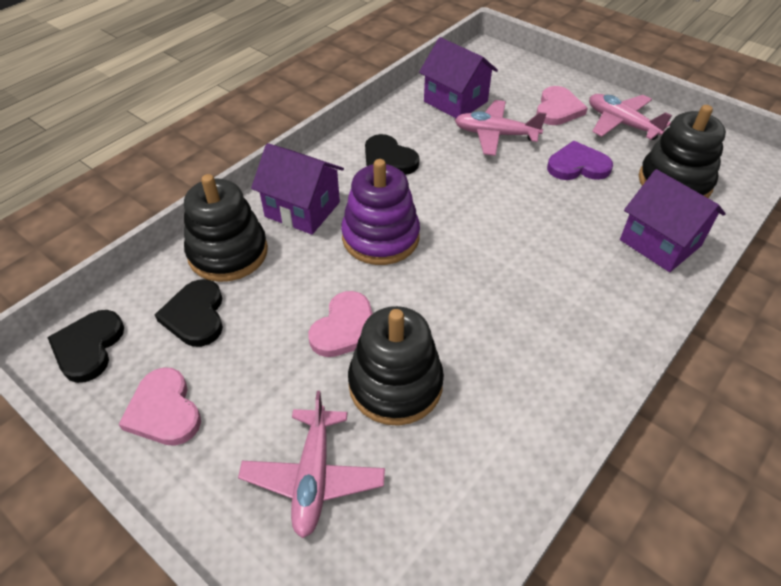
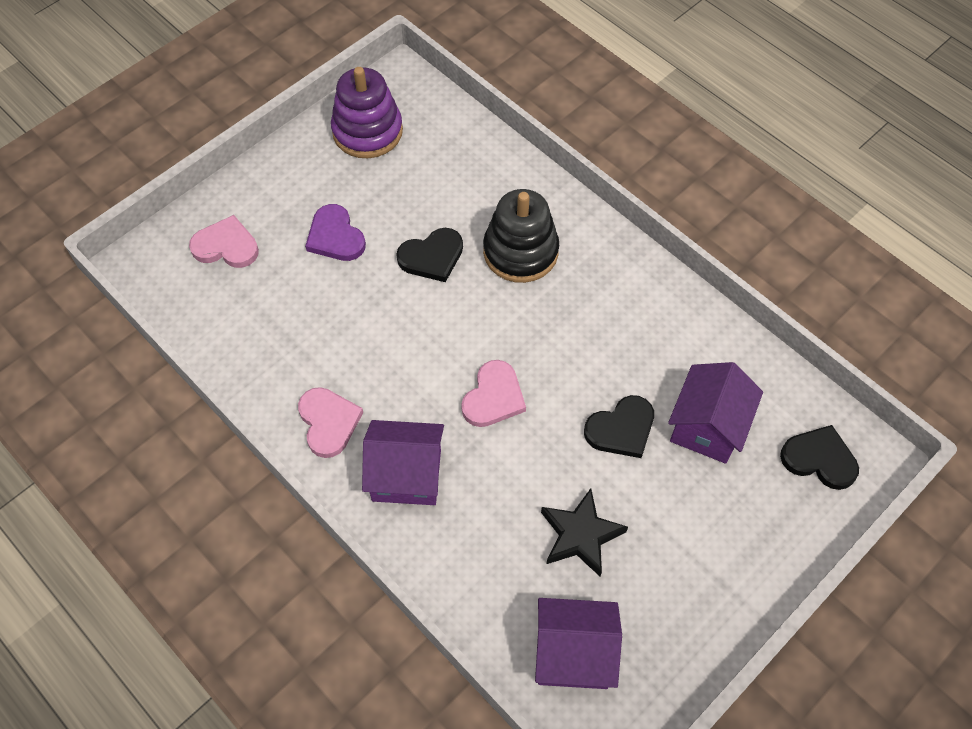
black stacking toy: 3 -> 1
black star: 0 -> 1
pink plane: 3 -> 0

